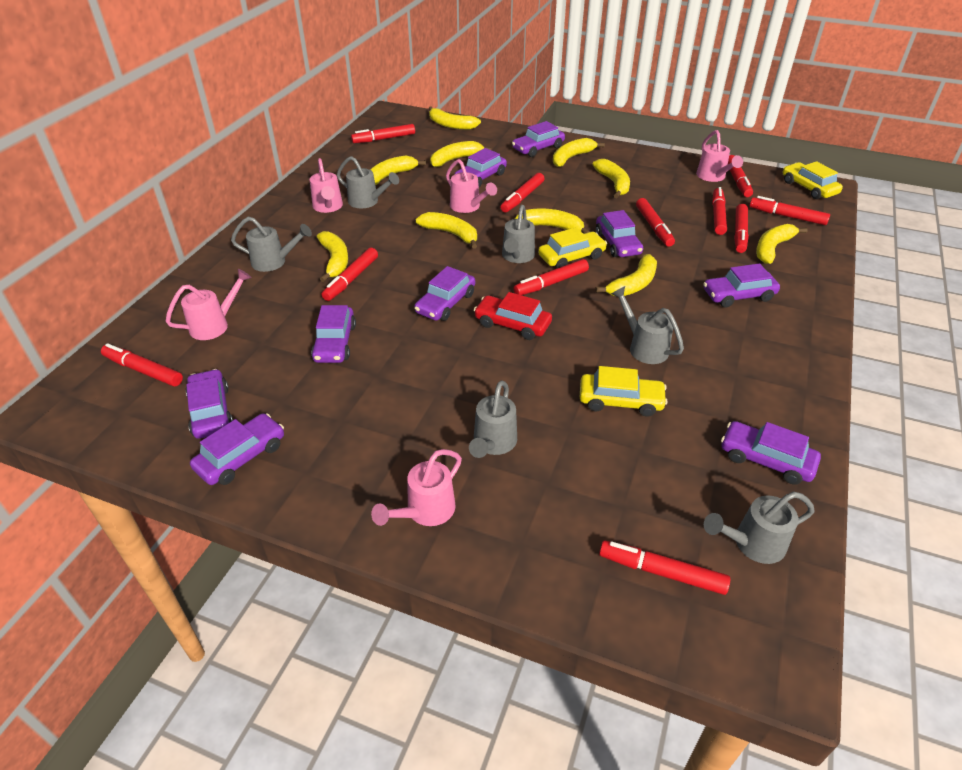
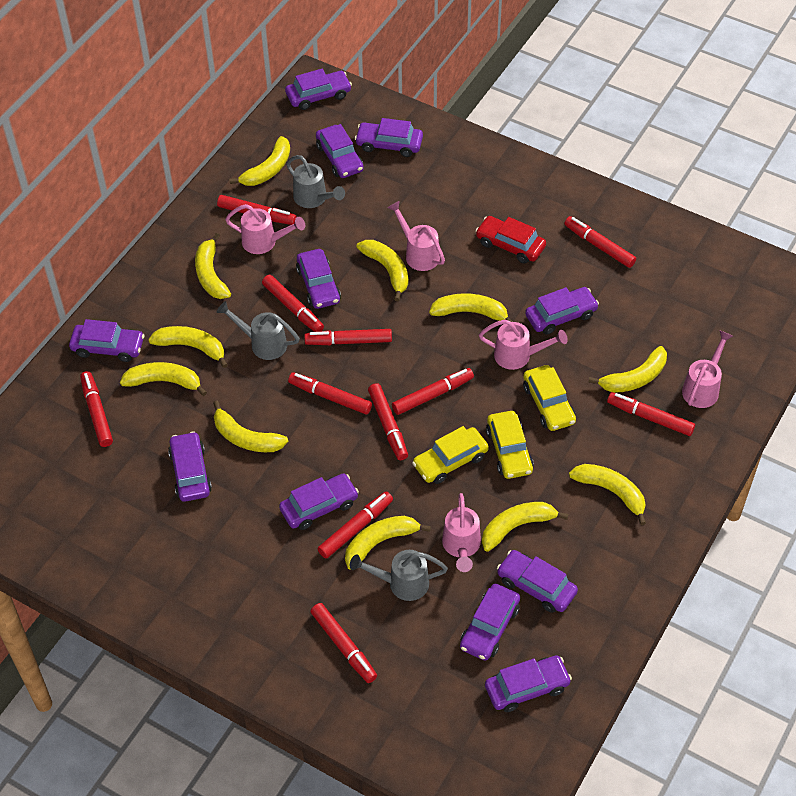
grey watering can: 6 -> 3
purple car: 9 -> 11
yellow banana: 10 -> 11

